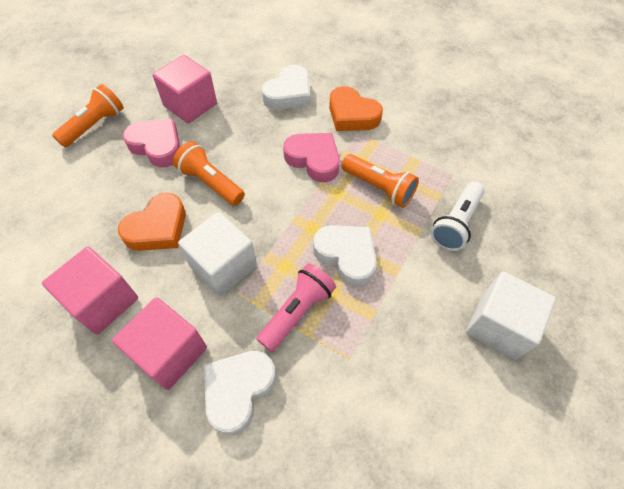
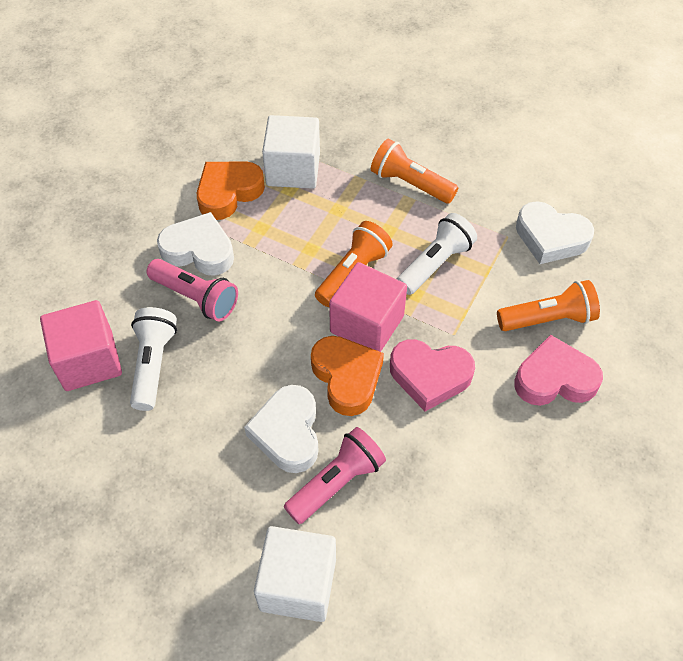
pink cube: 3 -> 2
pink flashlight: 1 -> 2
white flashlight: 1 -> 2

